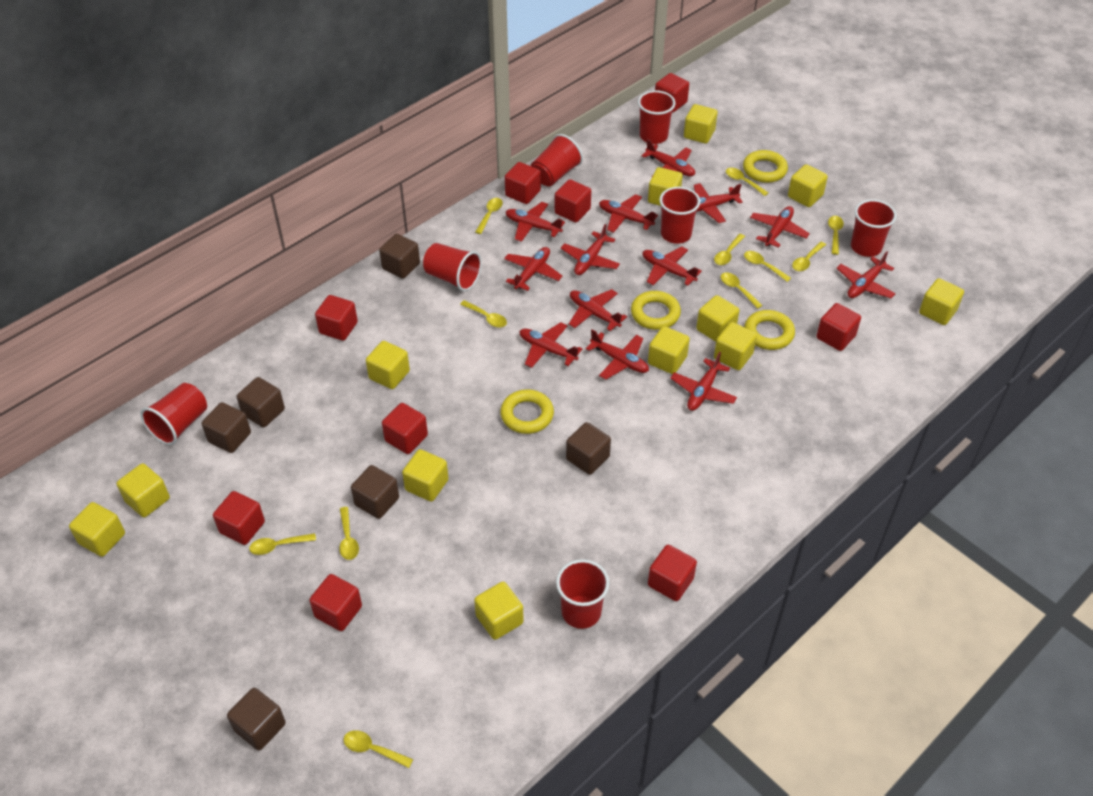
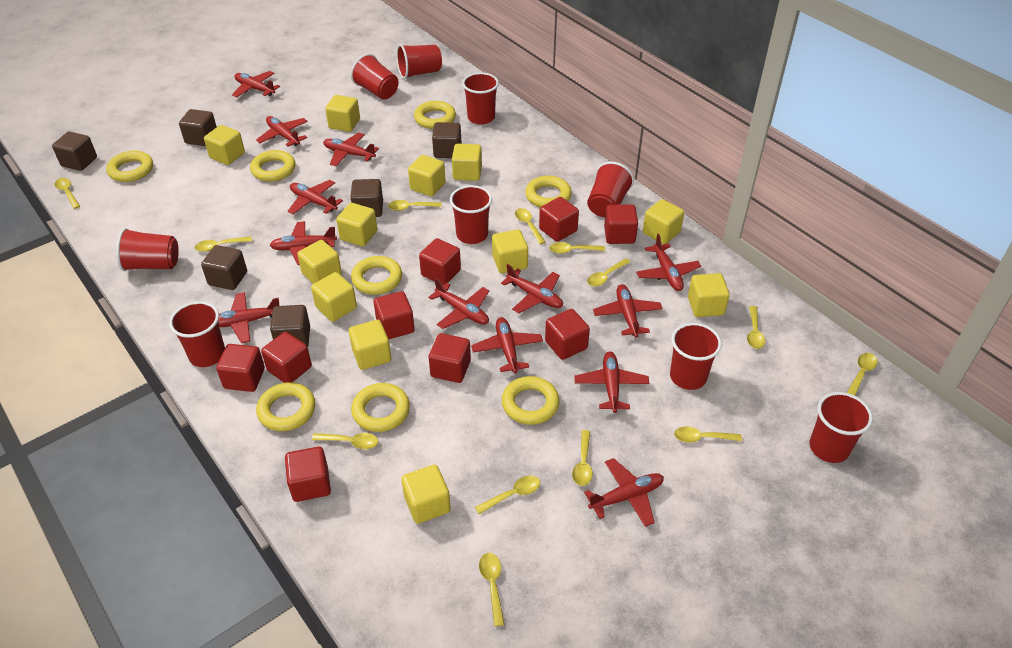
red cup: 7 -> 9
yellow ring: 4 -> 8
yellow spoon: 11 -> 13

